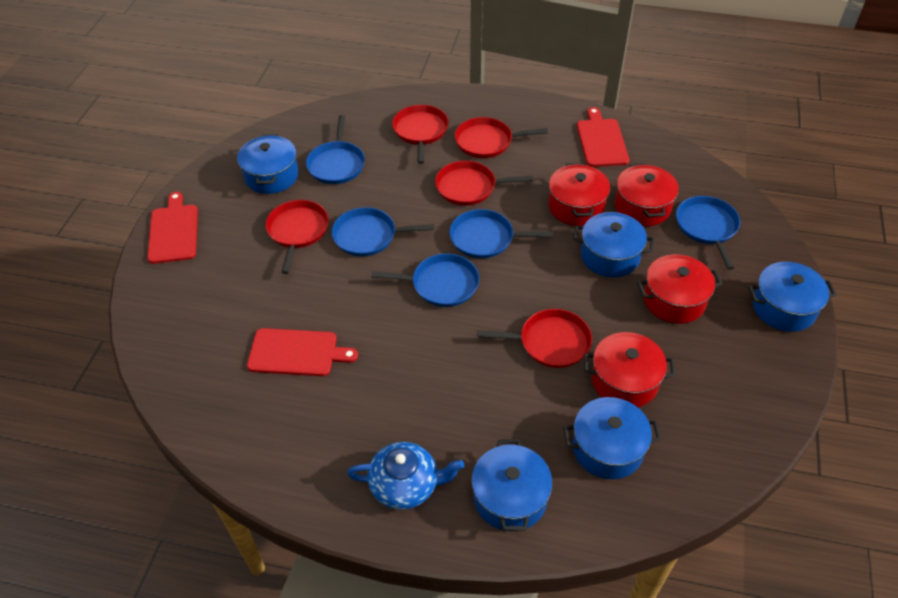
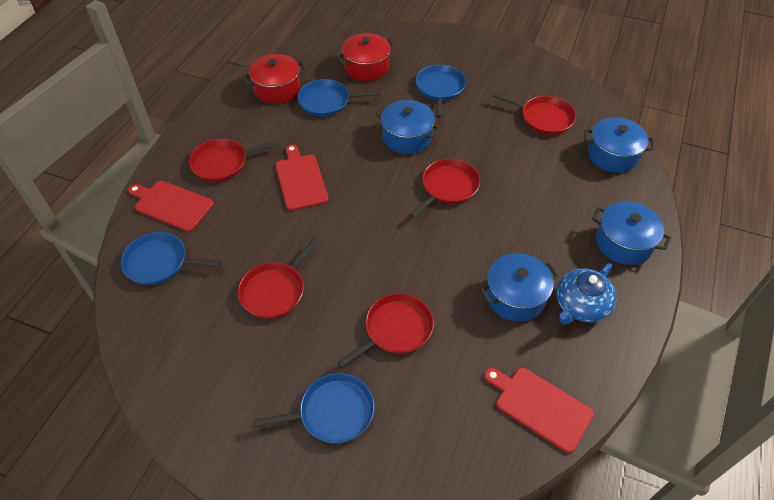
blue pan: 5 -> 4
blue pot: 5 -> 4
red pot: 4 -> 2

